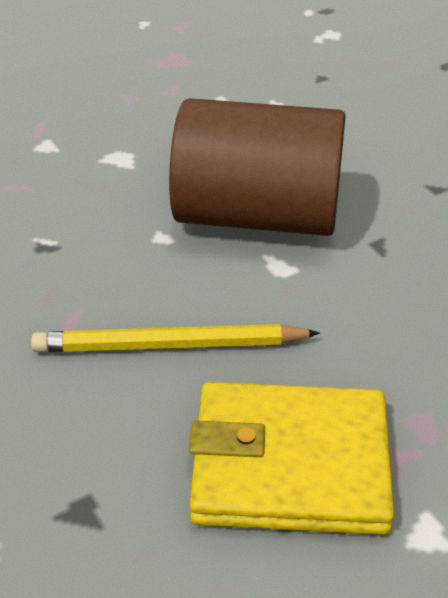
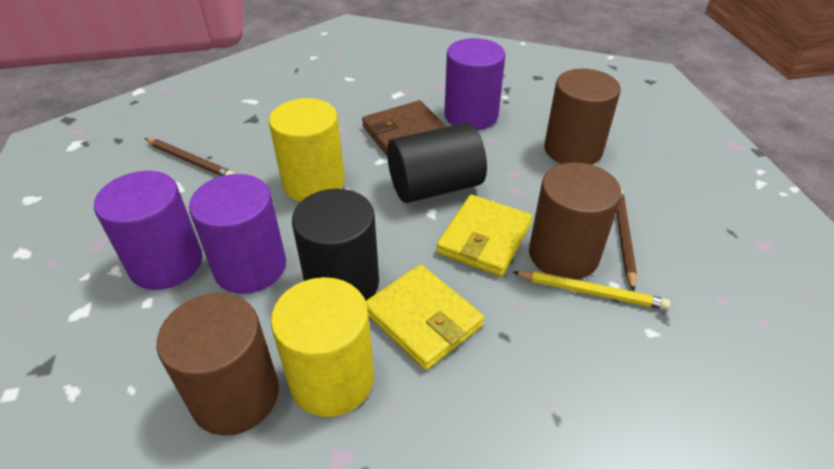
black cylinder: 0 -> 2
brown cylinder: 1 -> 3
brown pencil: 0 -> 2
brown wallet: 0 -> 1
purple cylinder: 0 -> 3
yellow cylinder: 0 -> 2
yellow wallet: 1 -> 2

